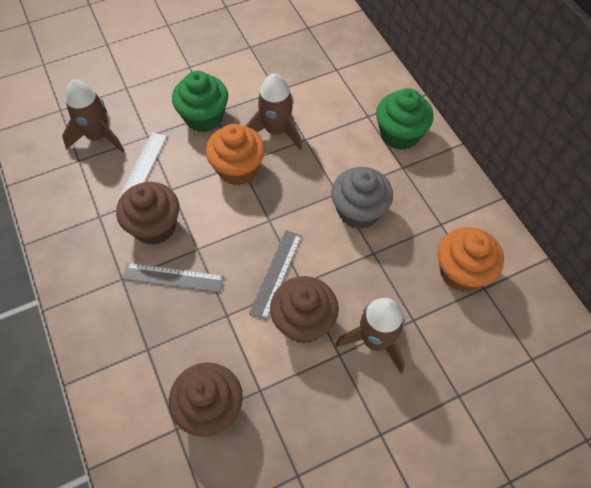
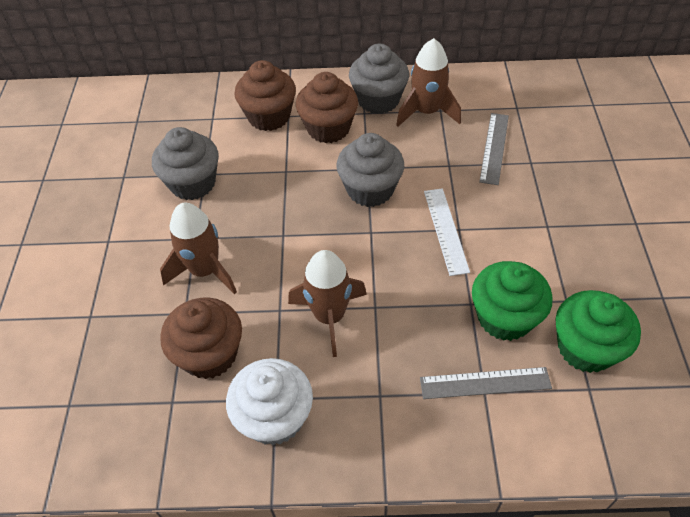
grey cupcake: 1 -> 3
orange cupcake: 2 -> 0
white cupcake: 0 -> 1

